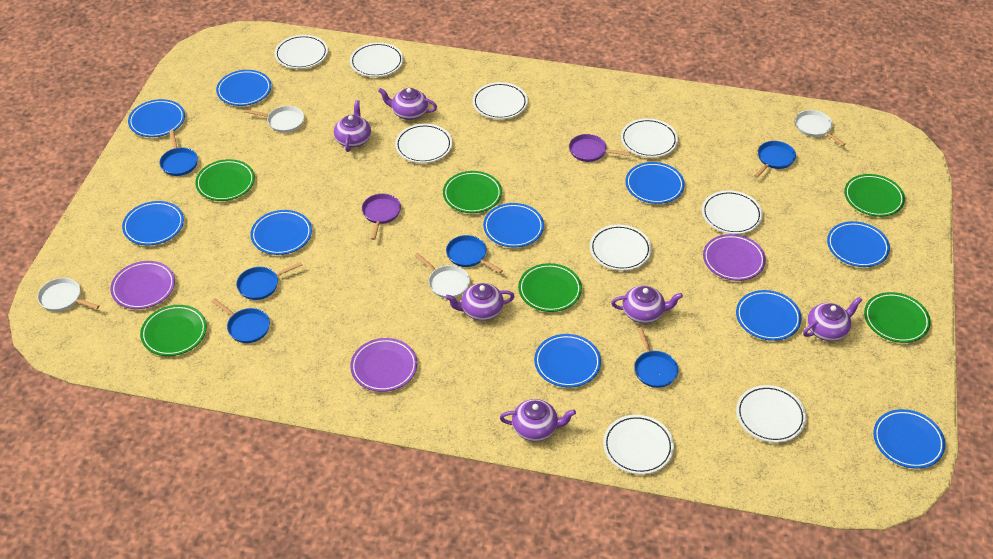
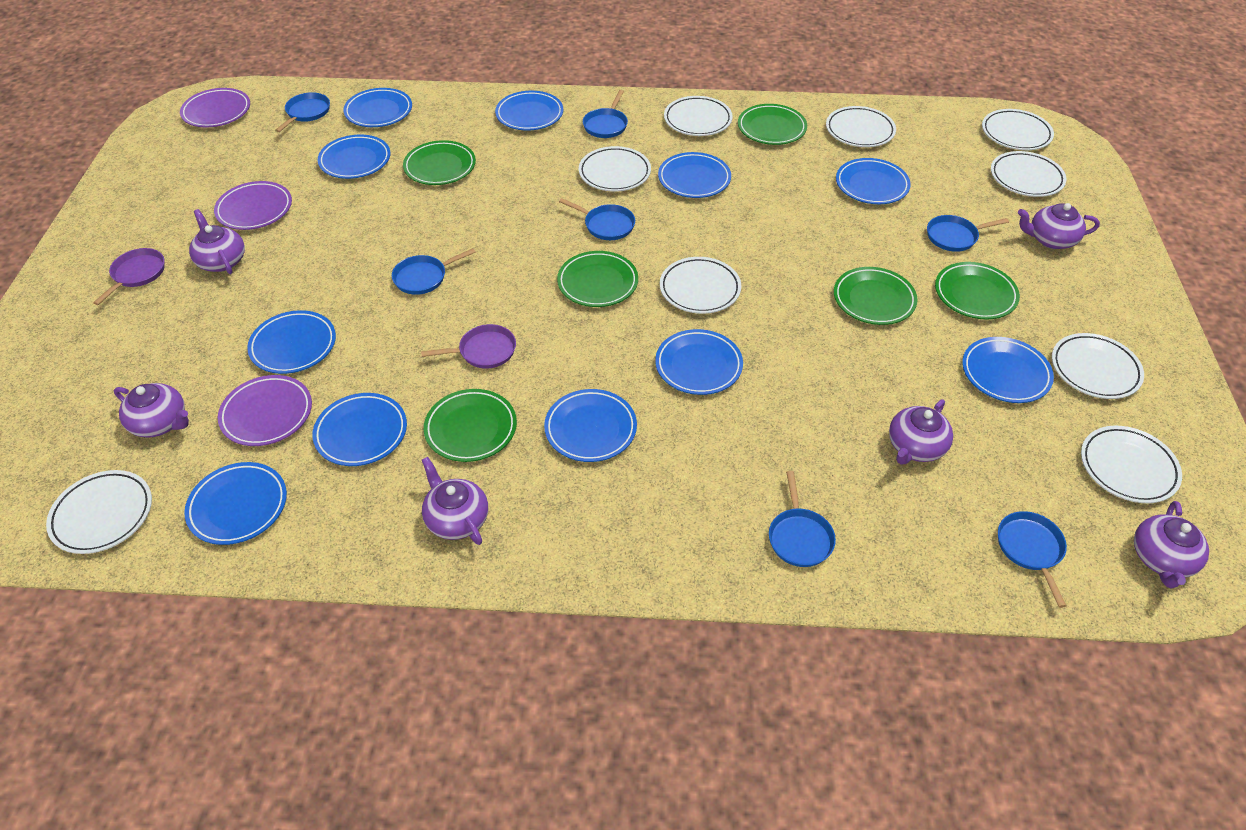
blue pan: 6 -> 7
blue plate: 10 -> 11
white pan: 4 -> 0

